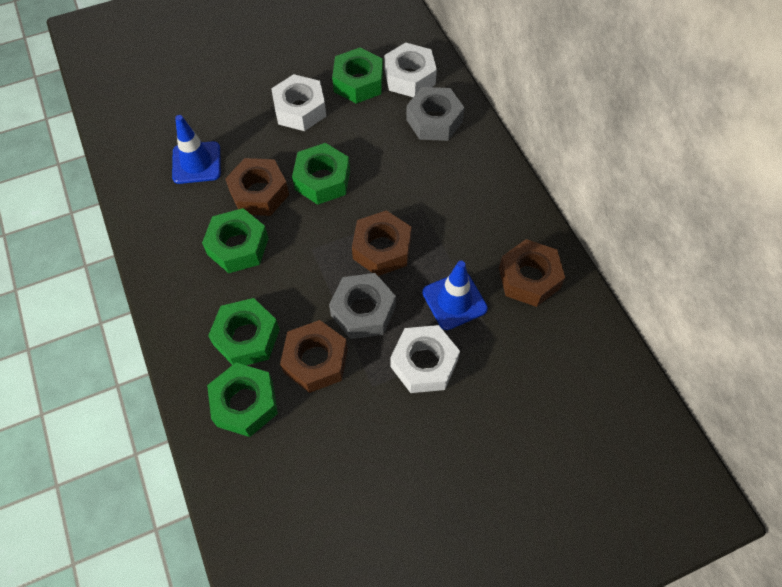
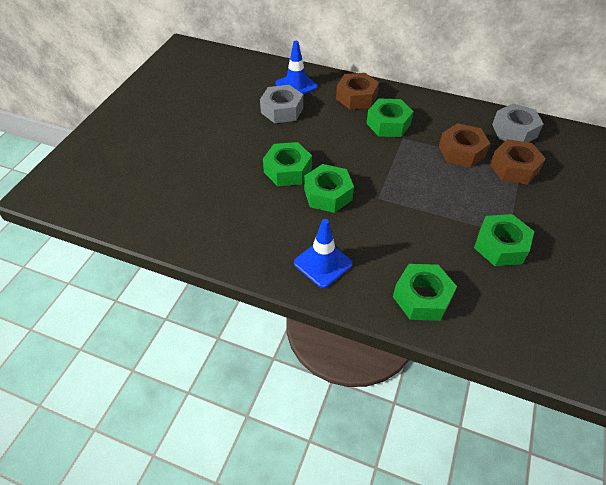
brown nut: 4 -> 3
white nut: 3 -> 0

